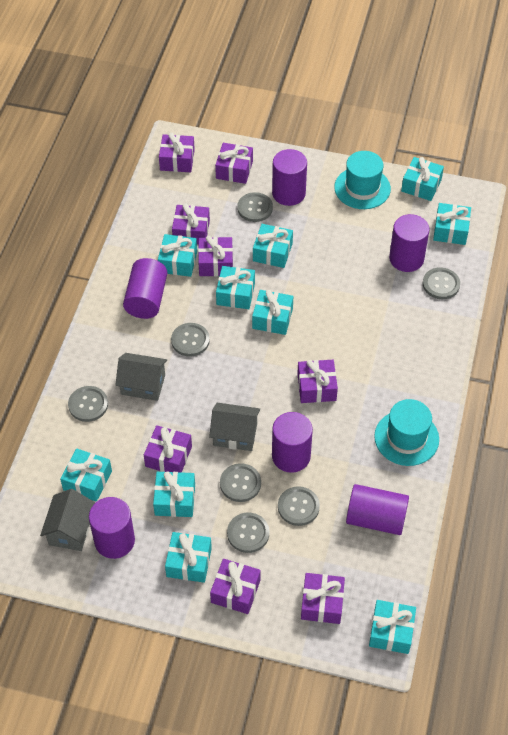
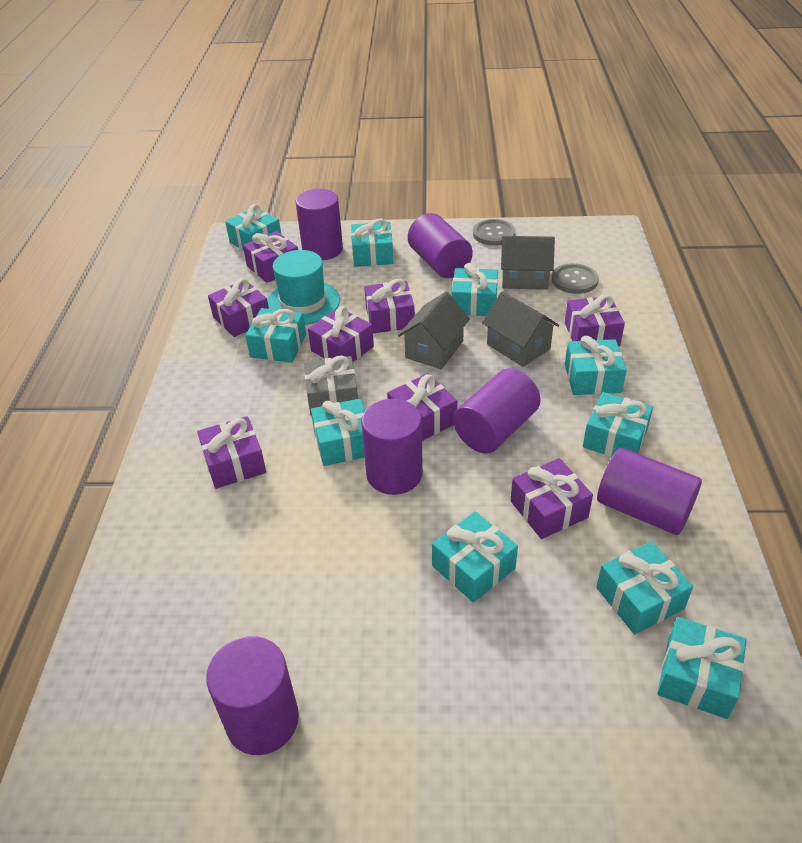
grey button: 7 -> 2
grey gift: 0 -> 1
turquoise hat: 2 -> 1

